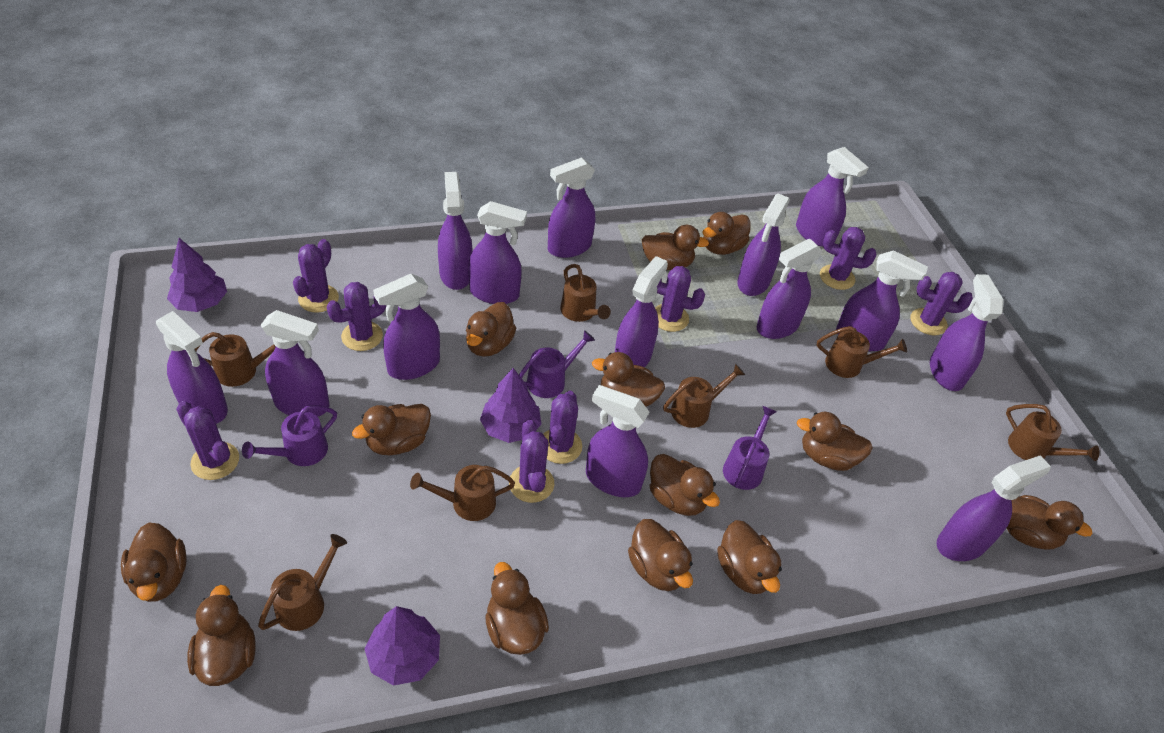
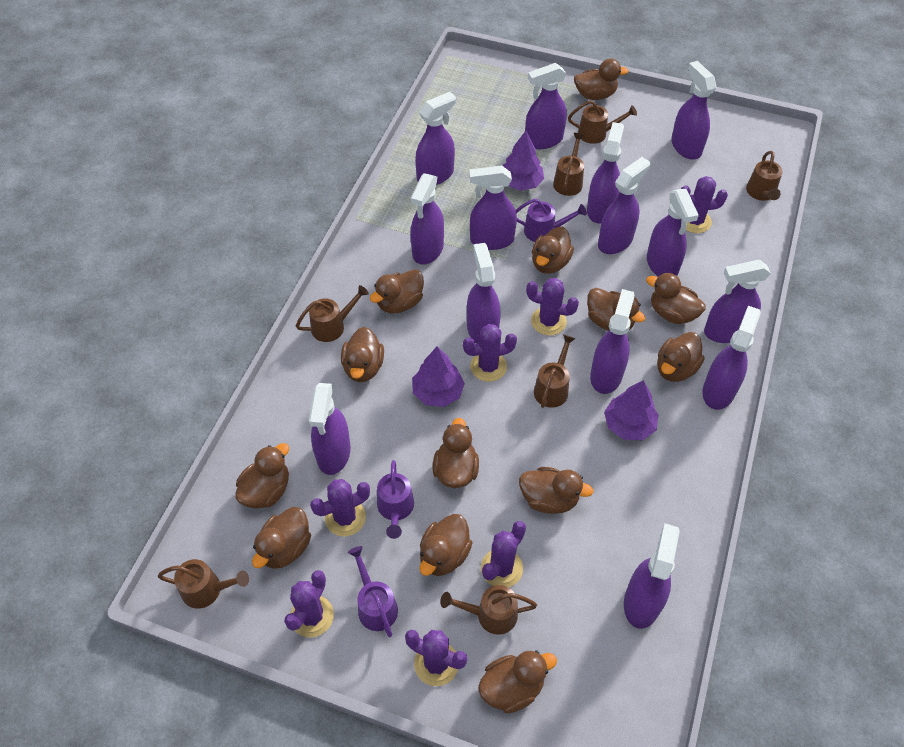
purple cactus: 8 -> 7

